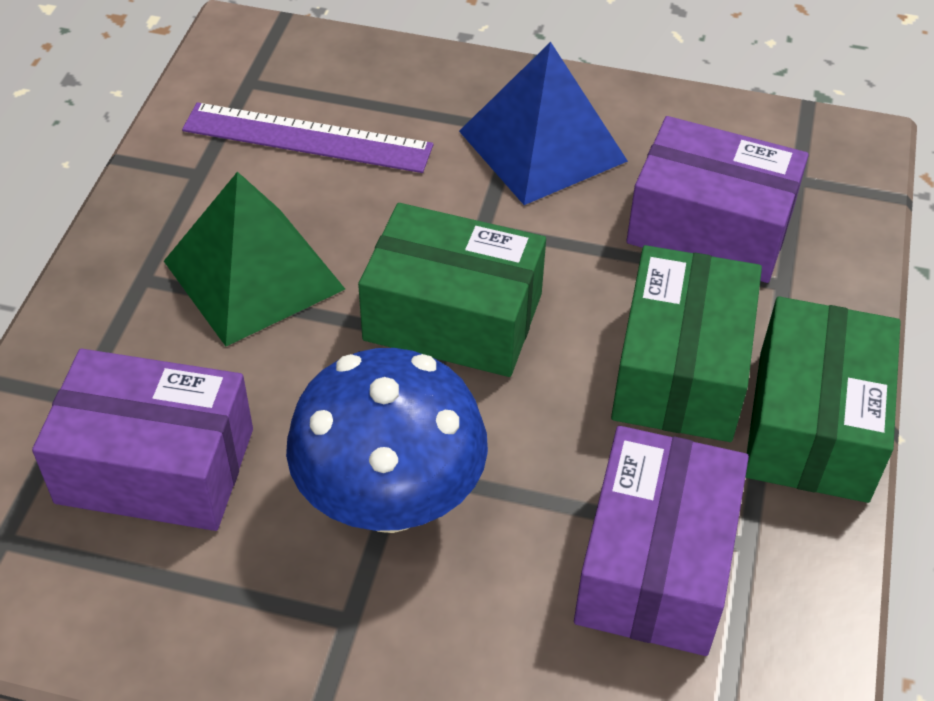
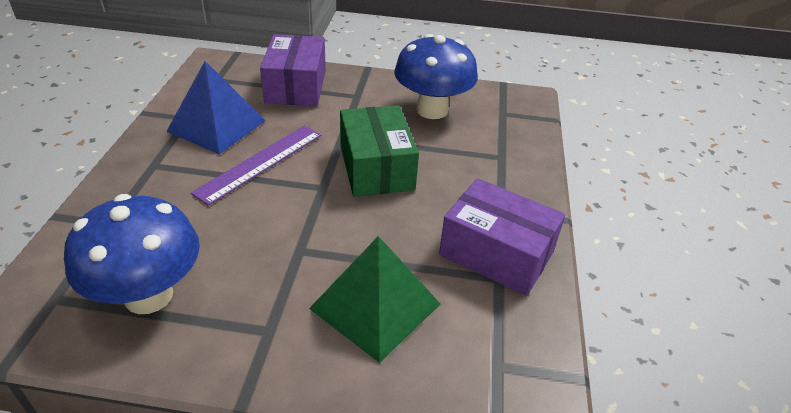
blue mushroom: 1 -> 2
green box: 3 -> 1
purple box: 3 -> 2

